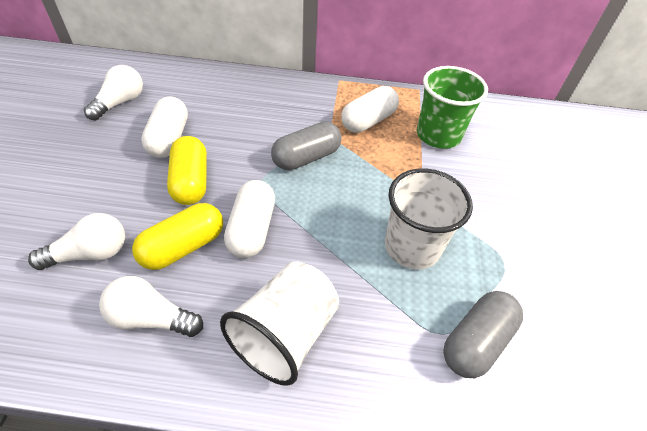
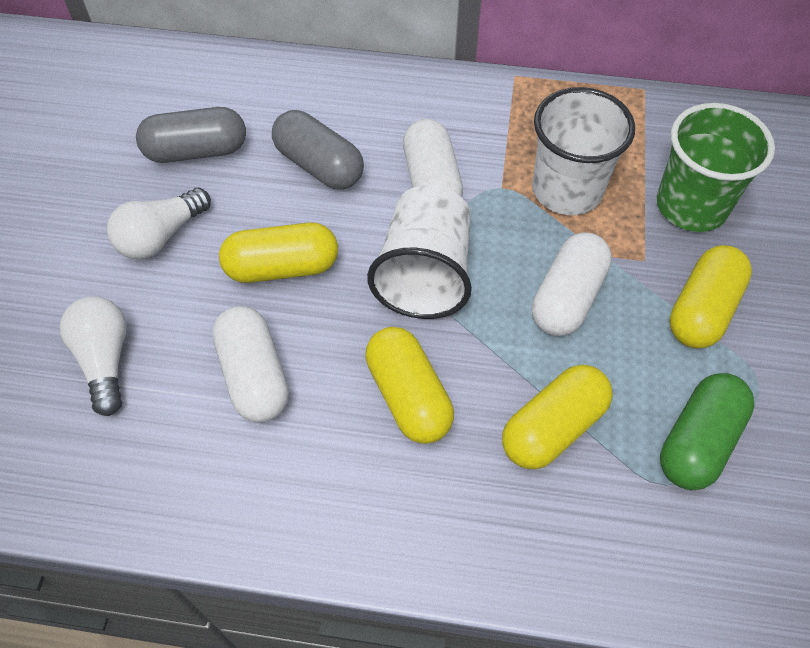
green capsule: 0 -> 1
white light bulb: 3 -> 2
yellow capsule: 2 -> 4

